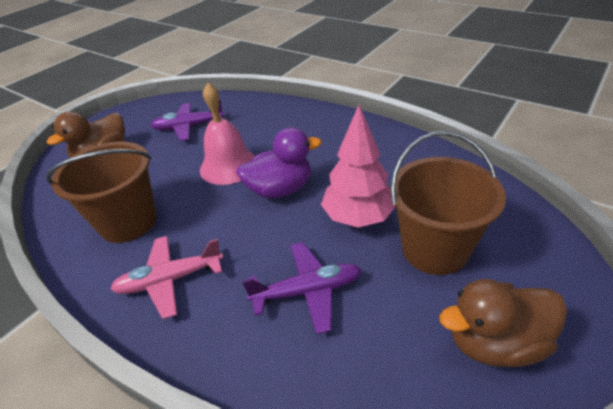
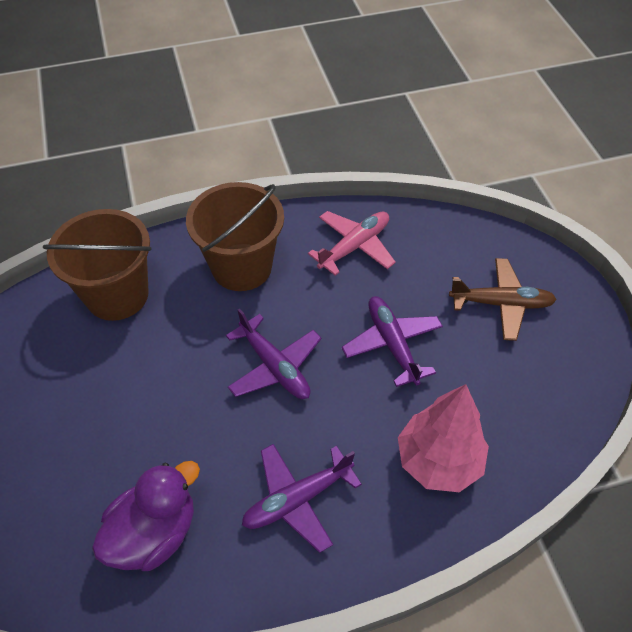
brown duck: 2 -> 0
brown plane: 0 -> 1
pink bell: 1 -> 0
purple plane: 2 -> 3

